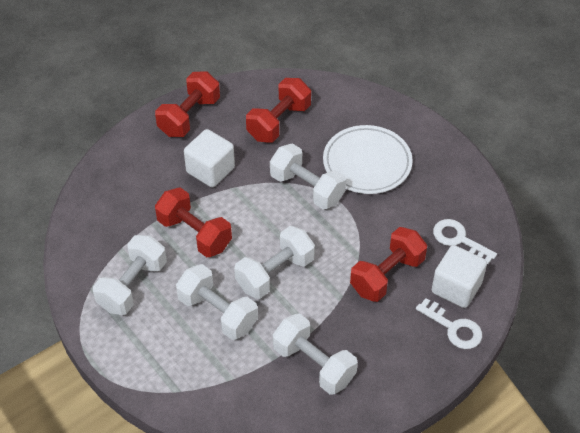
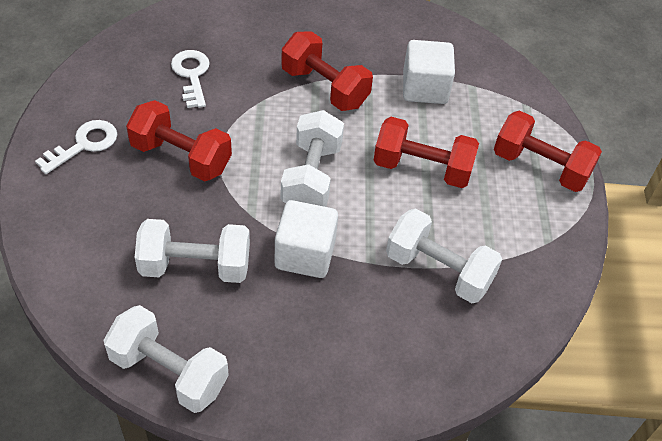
white dumbbell: 5 -> 4
white plate: 1 -> 0

